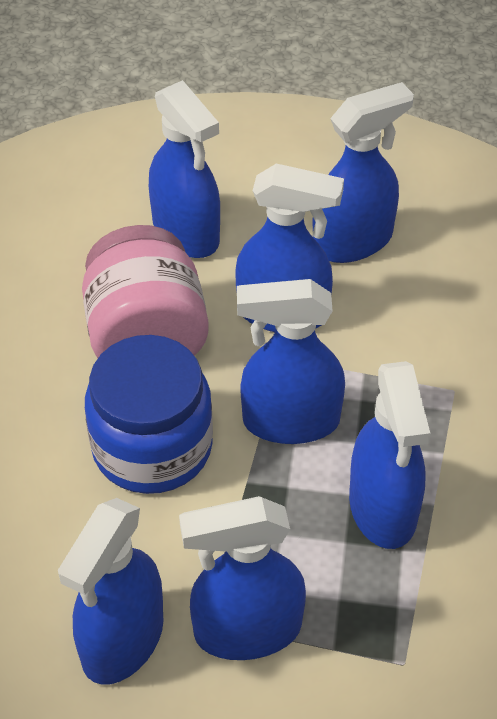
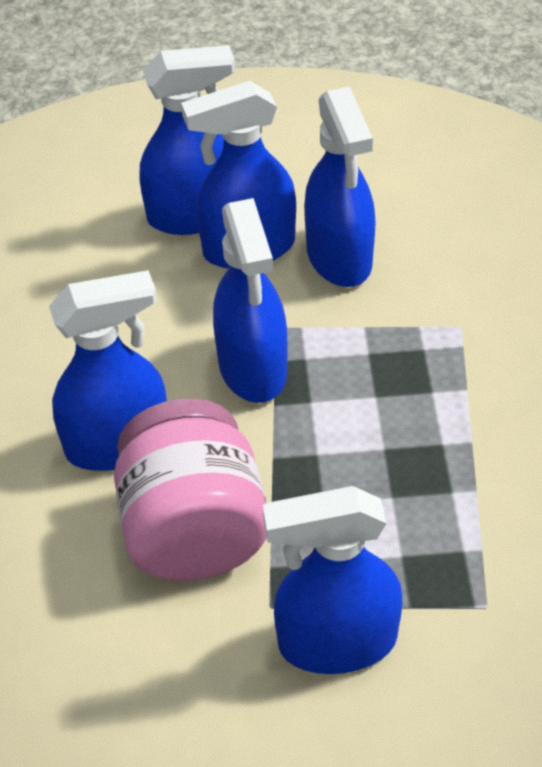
blue jar: 1 -> 0
blue spray bottle: 7 -> 6

